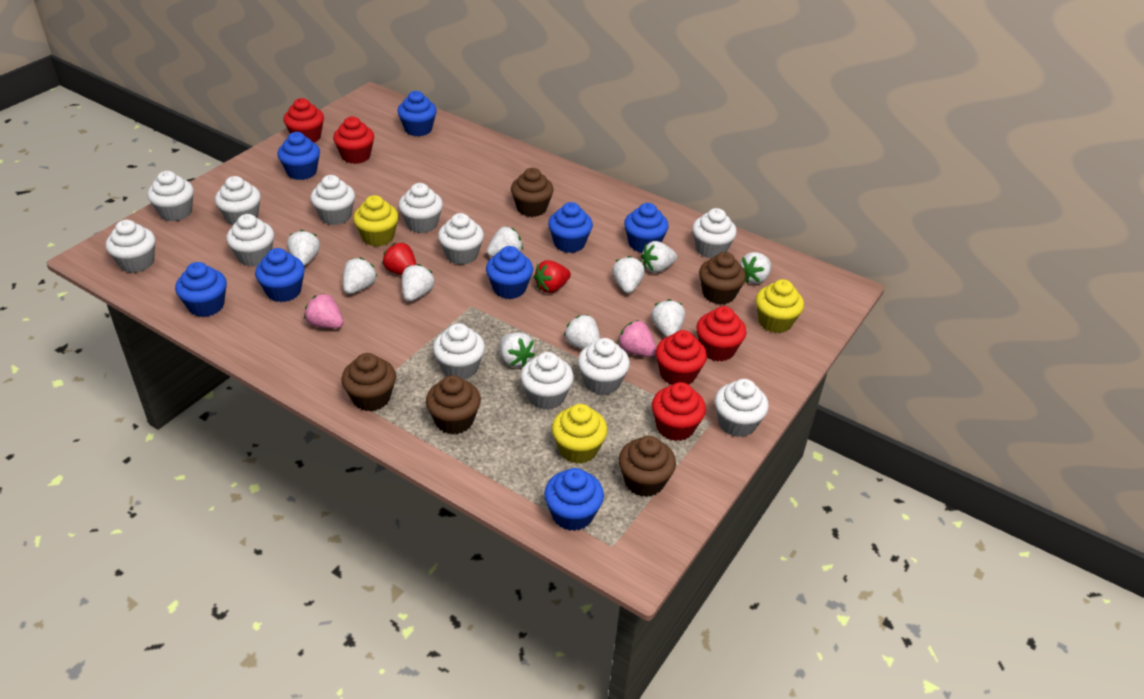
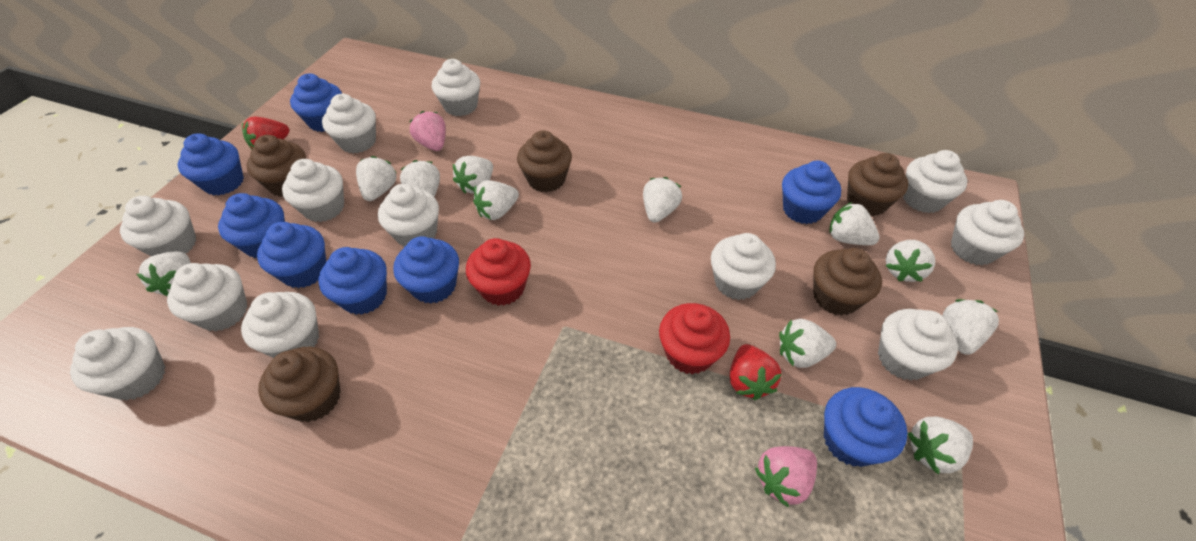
red cupcake: 5 -> 2
white strawberry: 10 -> 11
yellow cupcake: 3 -> 0

